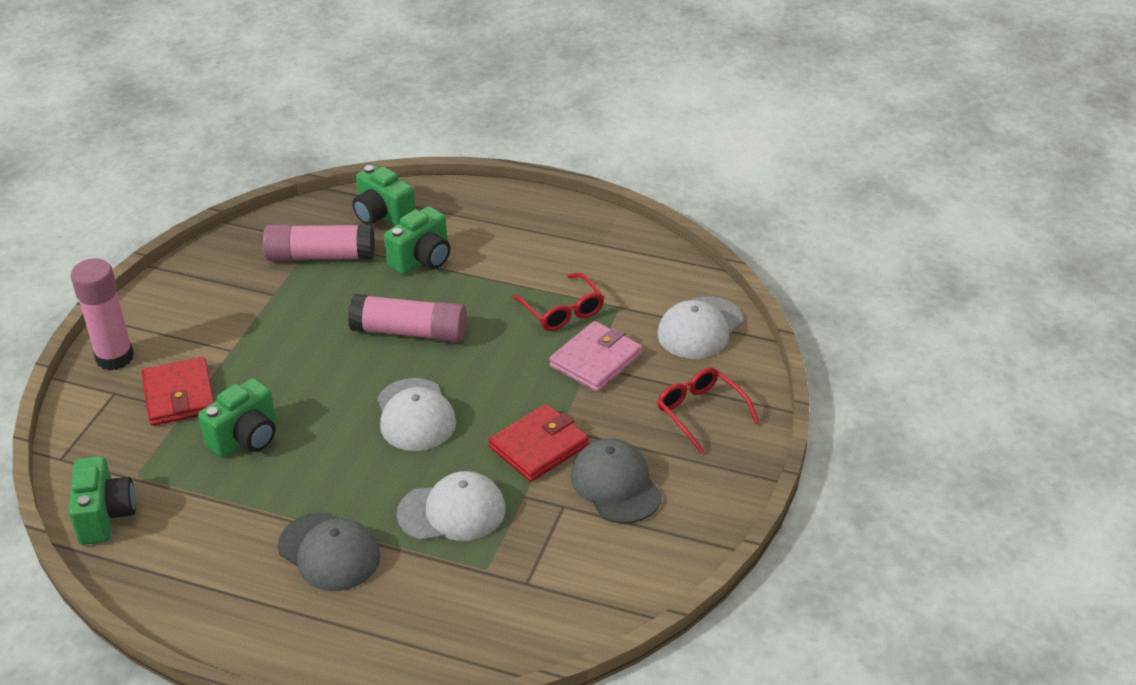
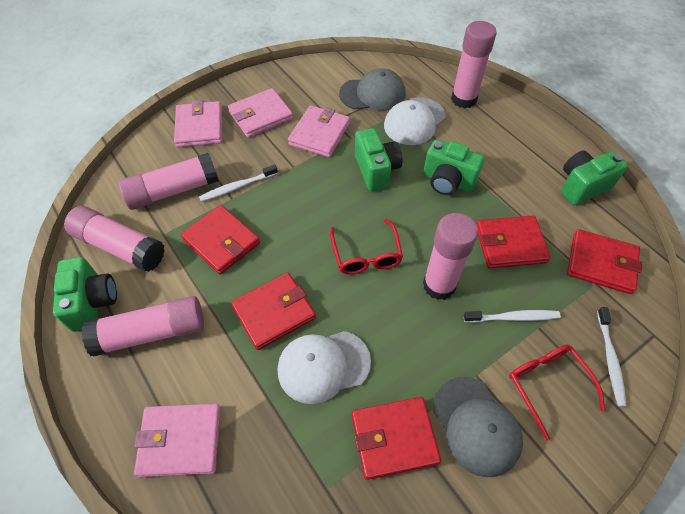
pink glue stick: 3 -> 5
pink wallet: 1 -> 4
red wallet: 2 -> 5
white cap: 3 -> 2
white toothbrush: 0 -> 3

